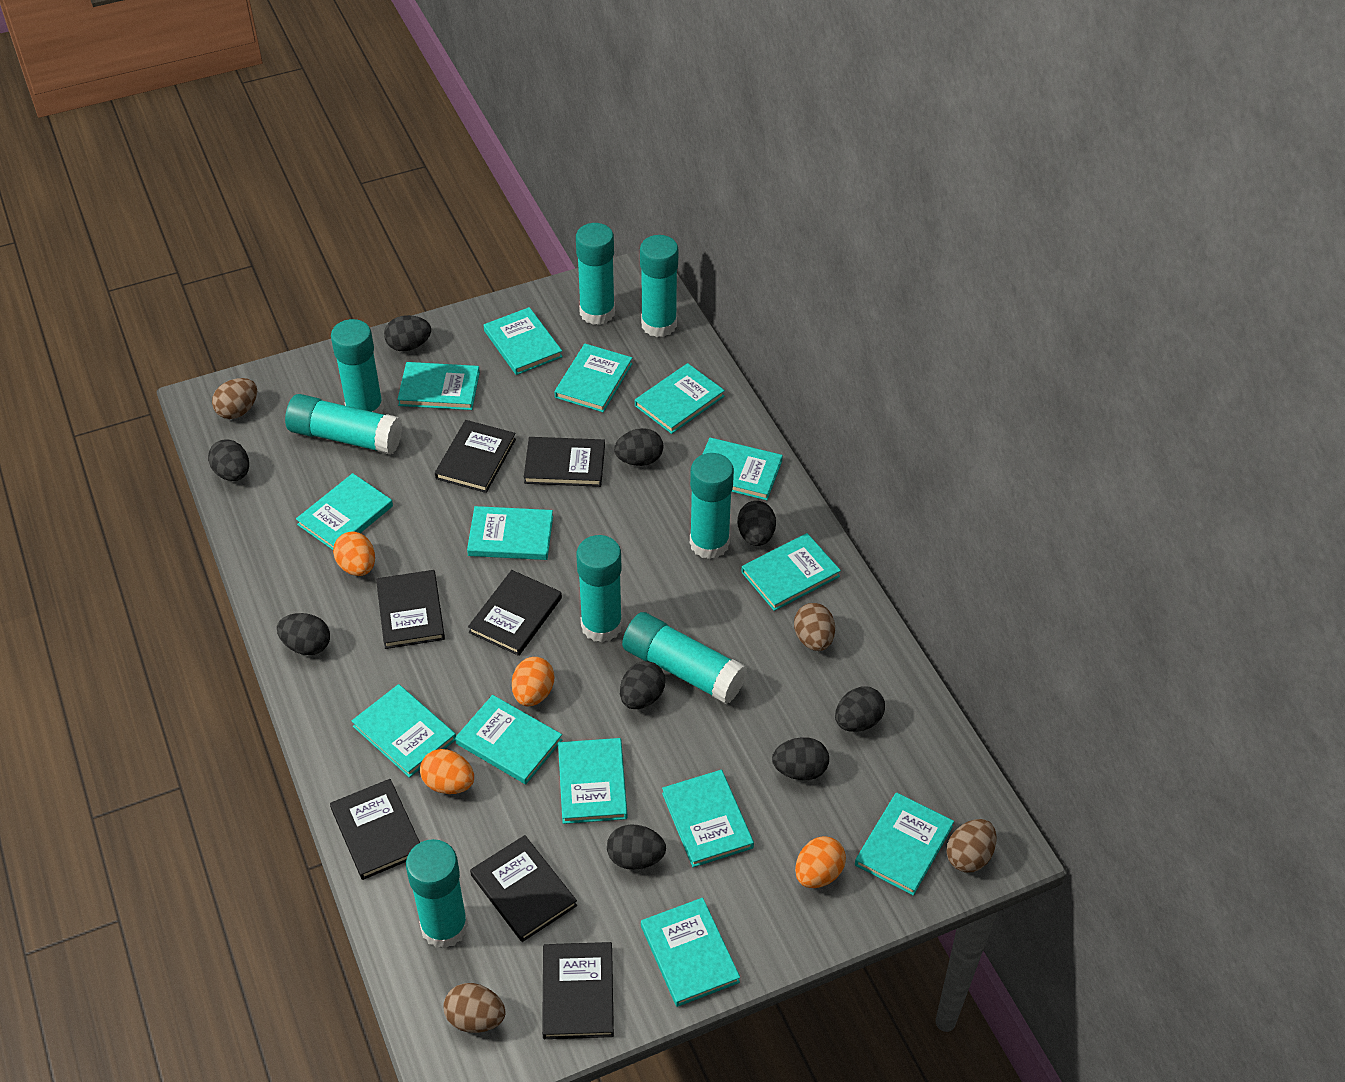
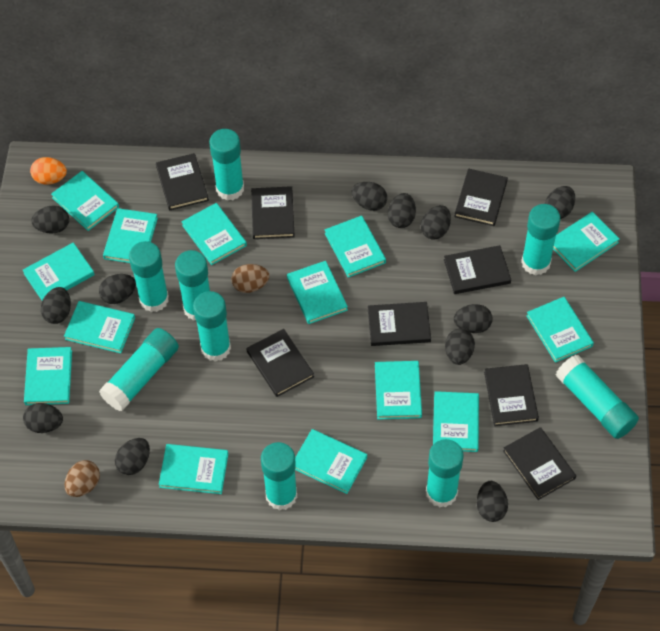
black book: 7 -> 8
black egg: 9 -> 12
brown egg: 4 -> 2
orange egg: 4 -> 1
turquoise glue stick: 8 -> 9

